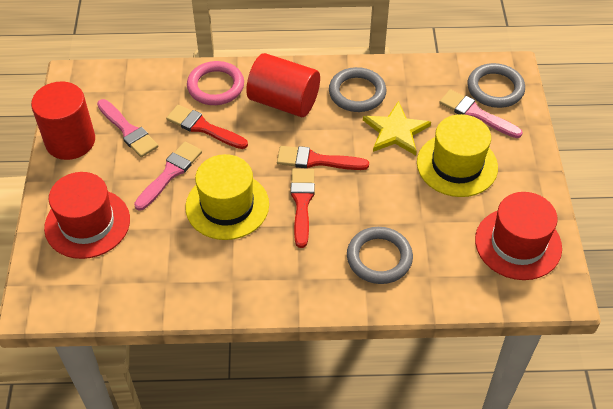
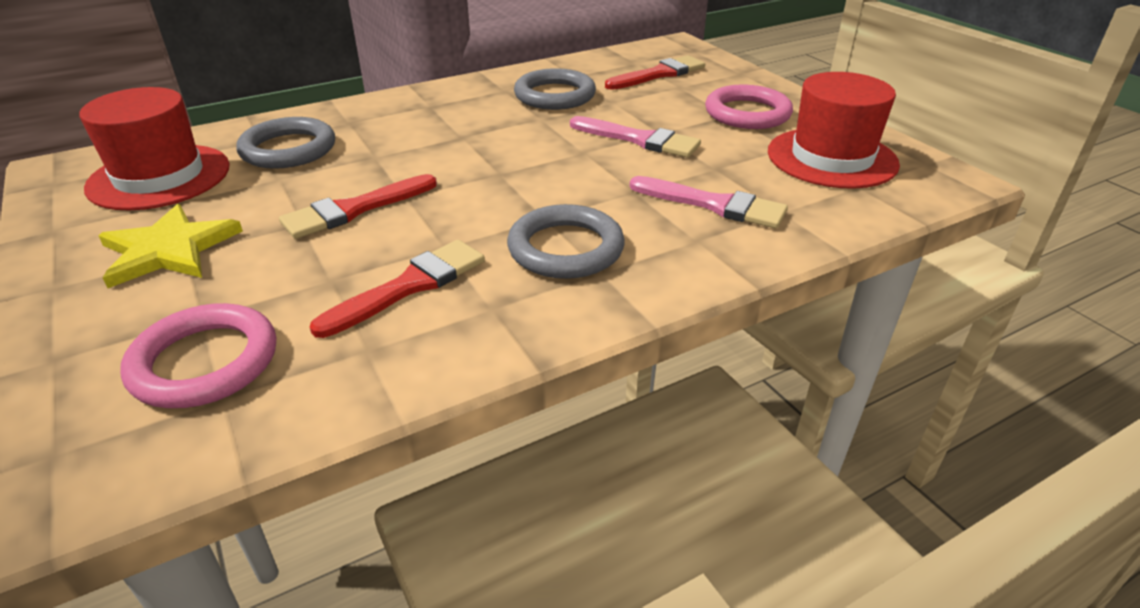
pink brush: 3 -> 2
pink ring: 1 -> 2
red cylinder: 2 -> 0
yellow hat: 2 -> 0

